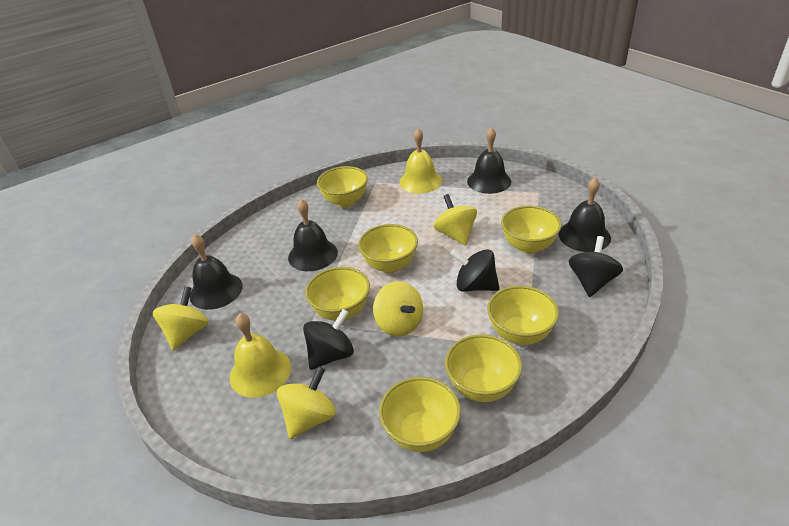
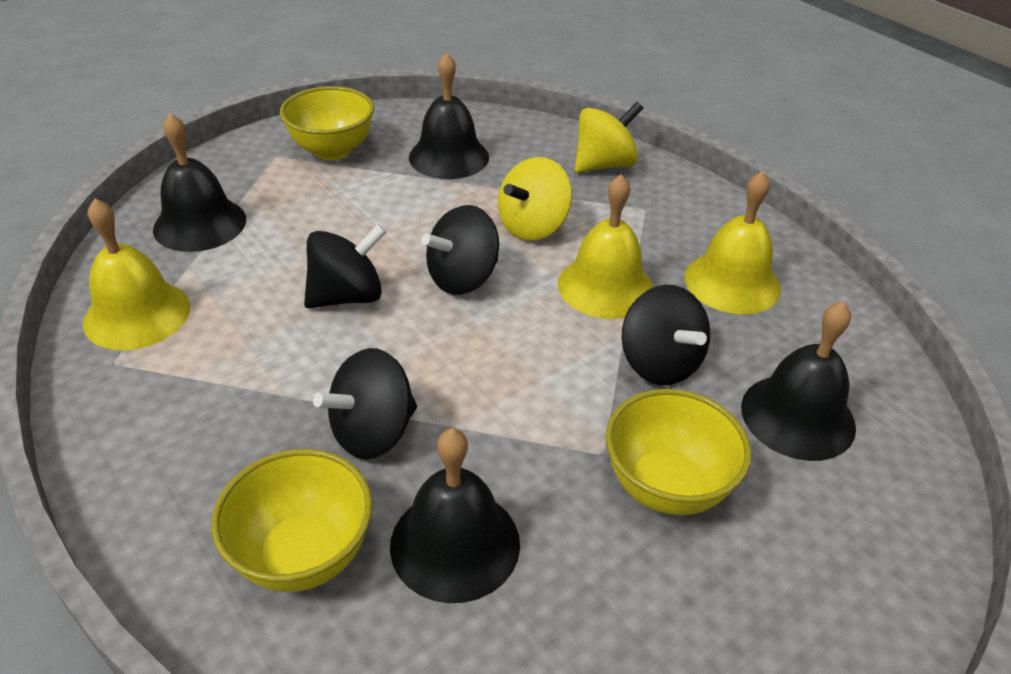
black spinning top: 3 -> 4
yellow bell: 2 -> 3
yellow bowl: 7 -> 3
yellow spinning top: 4 -> 2

